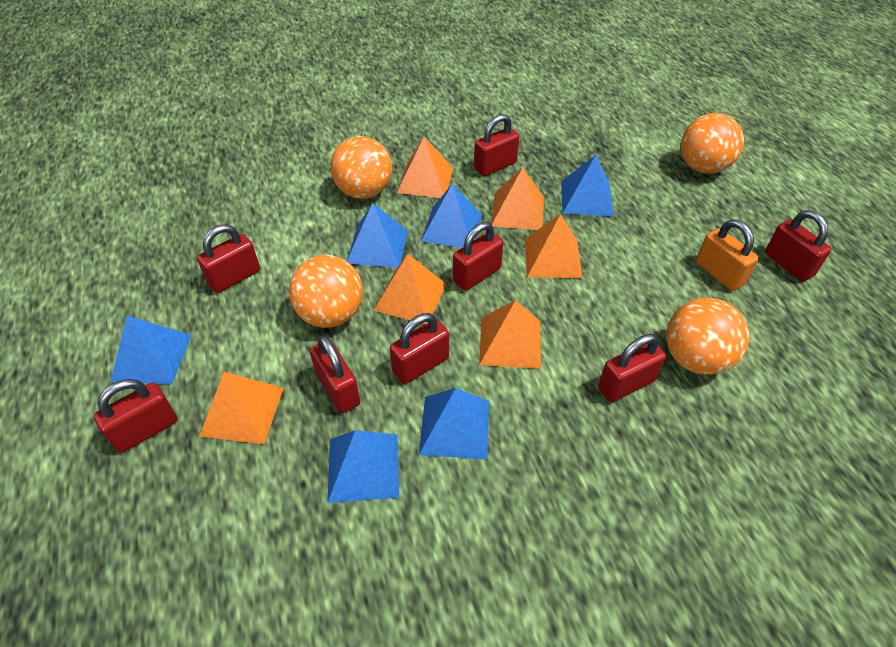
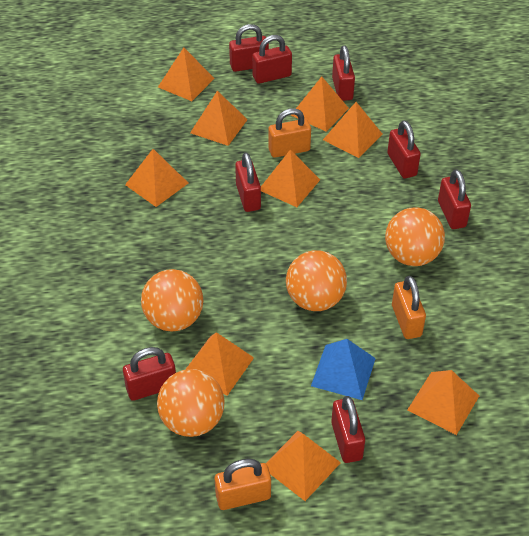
blue pyramid: 6 -> 1
orange padlock: 1 -> 3
orange pyramid: 6 -> 9

